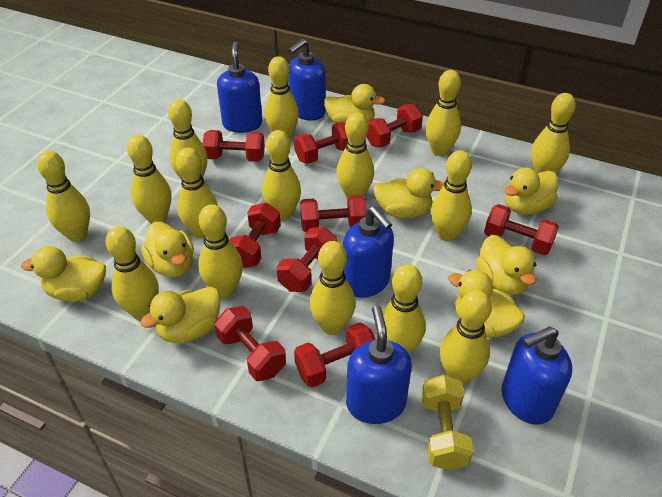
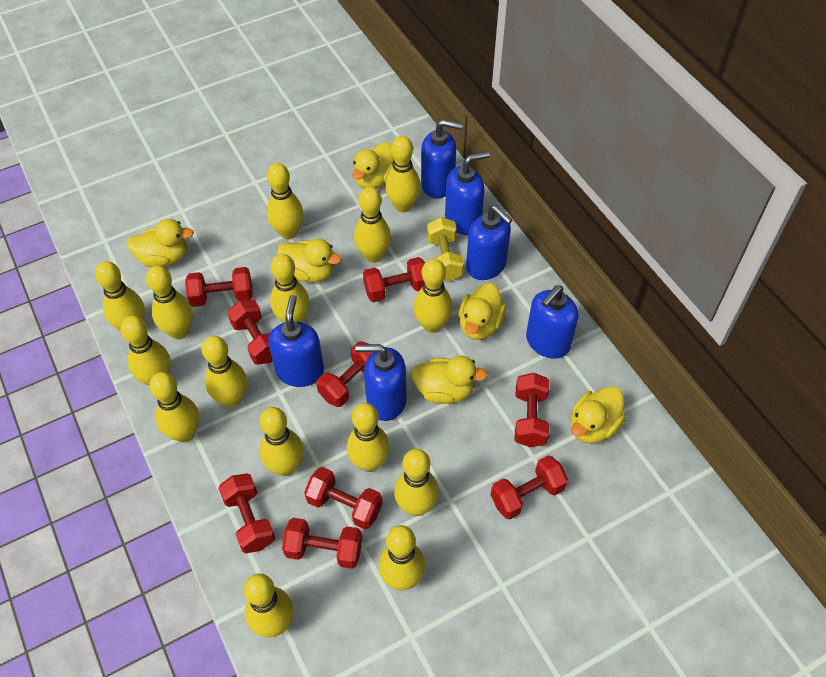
blue soap dispenser: 5 -> 6
yellow duck: 8 -> 6

